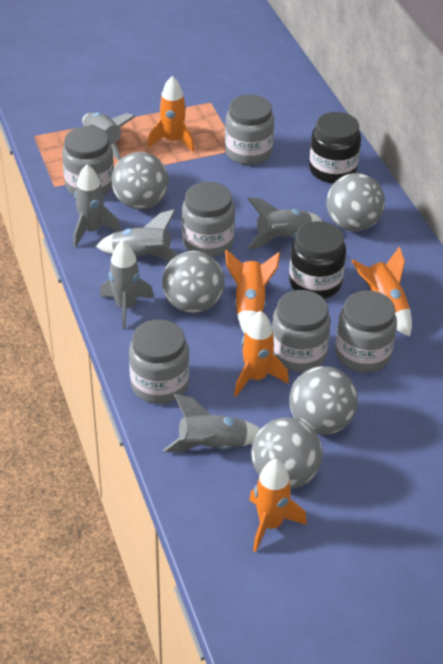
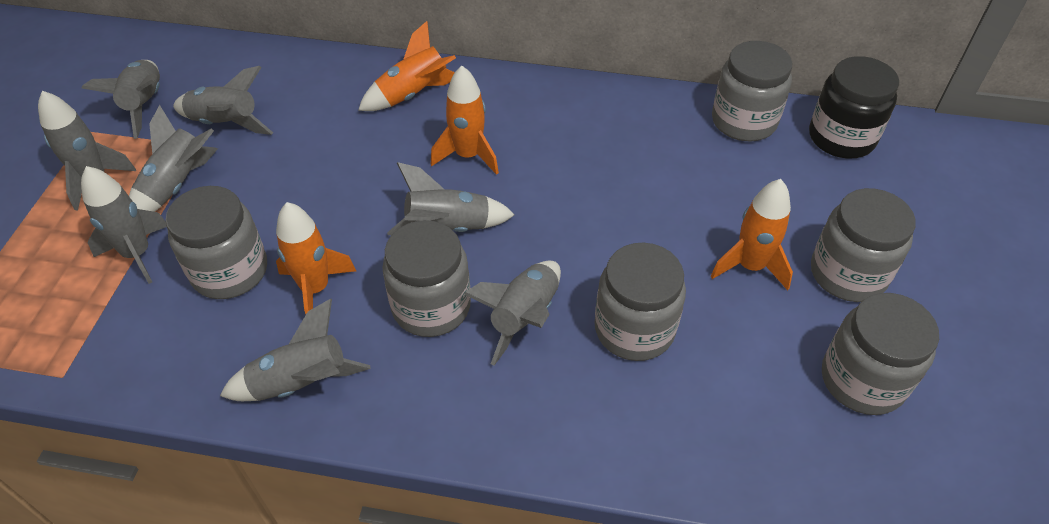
black jar: 2 -> 1
grey ball: 5 -> 0
grey rocket: 6 -> 8
orange rocket: 5 -> 4

